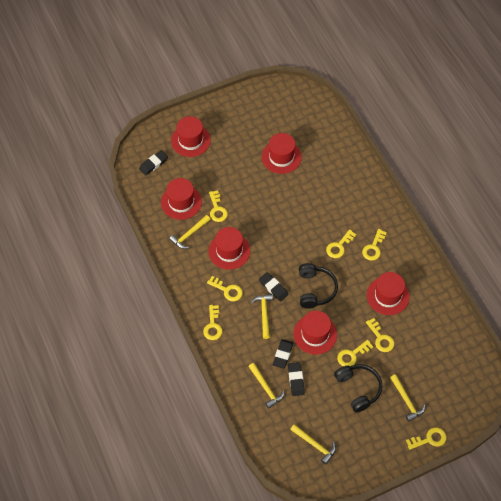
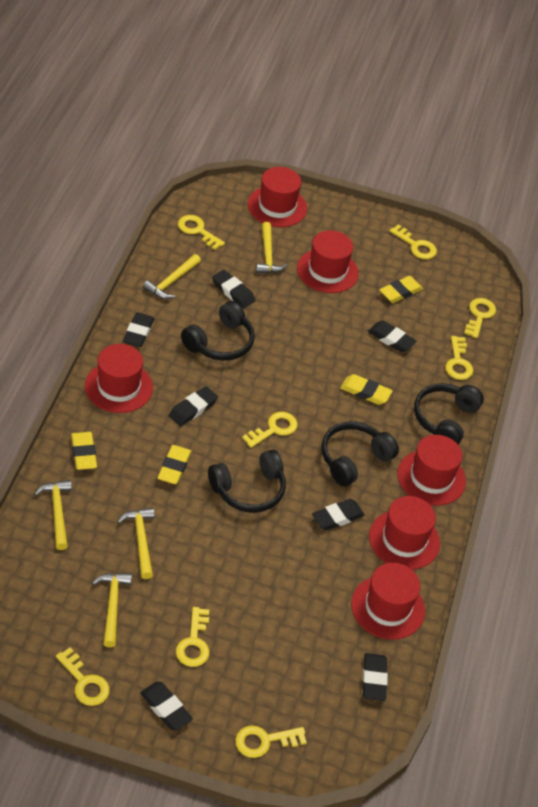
black eraser: 4 -> 7
black headphones: 2 -> 4
yellow eraser: 0 -> 4

